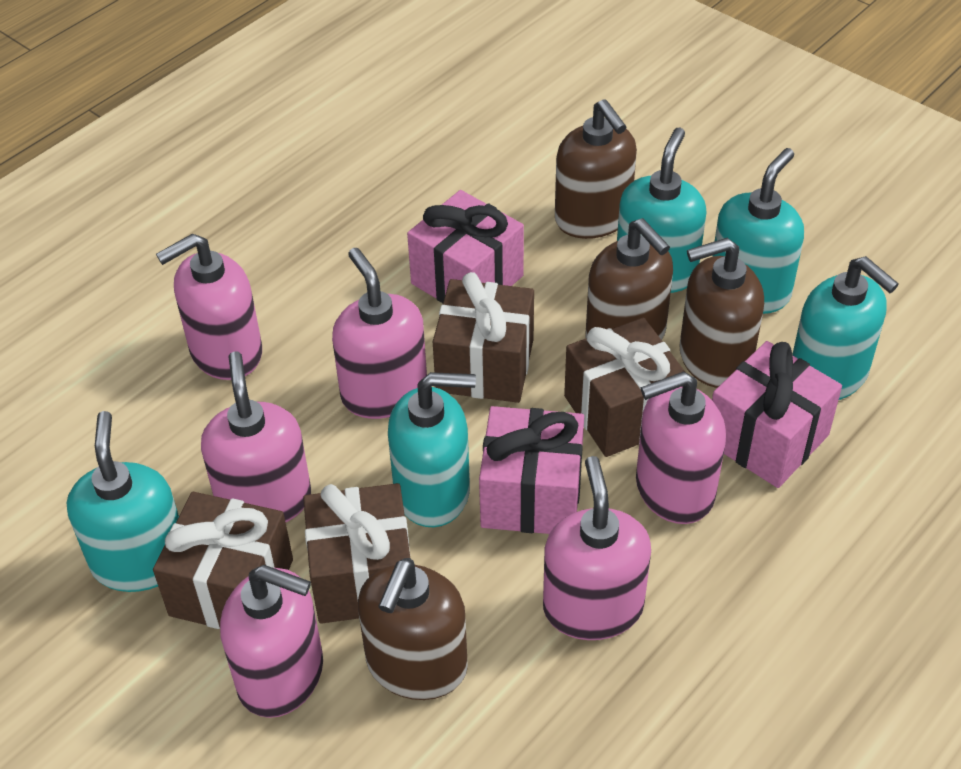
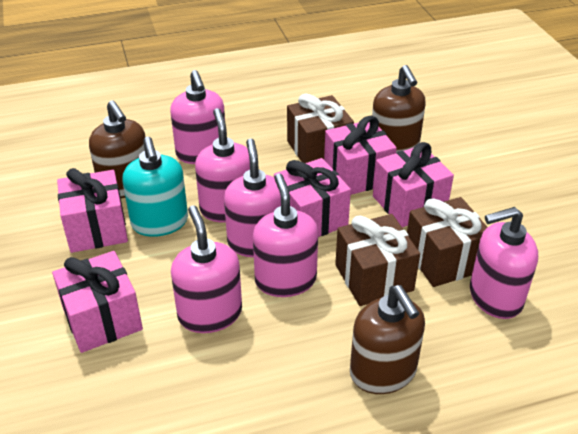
brown gift: 4 -> 3
brown soap dispenser: 4 -> 3
pink gift: 3 -> 5
turquoise soap dispenser: 5 -> 1

